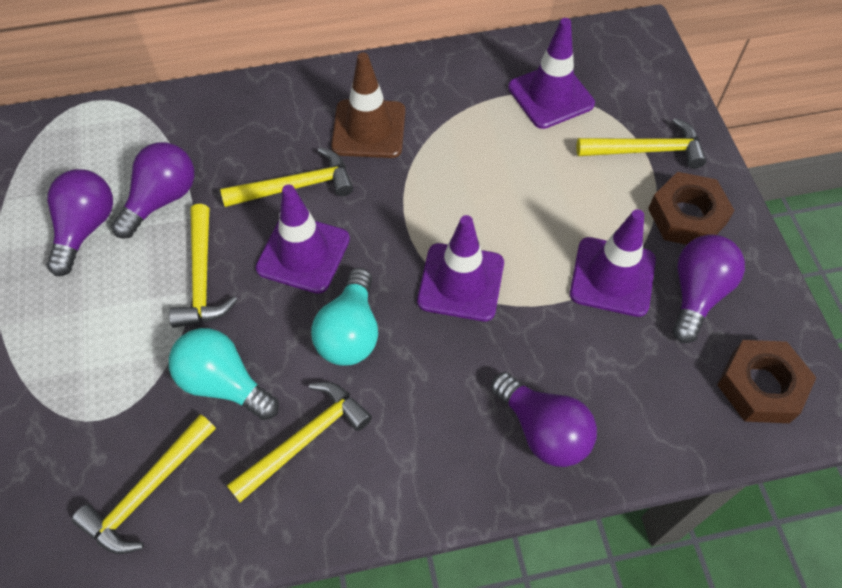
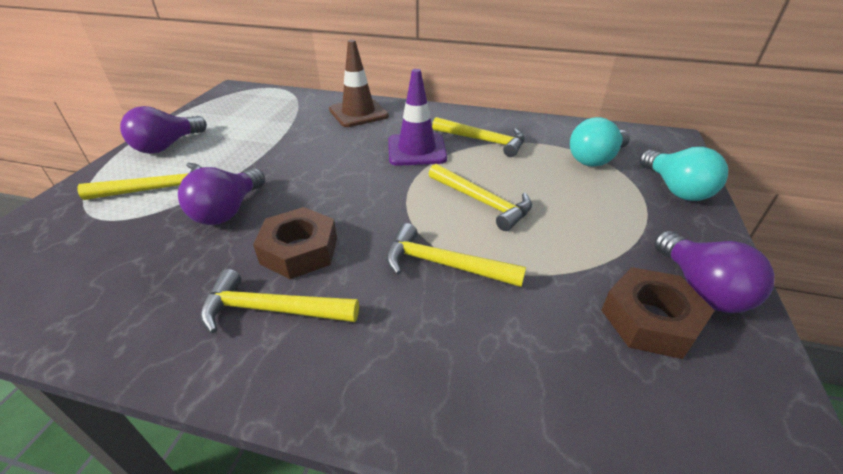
purple light bulb: 4 -> 3
purple traffic cone: 4 -> 1

